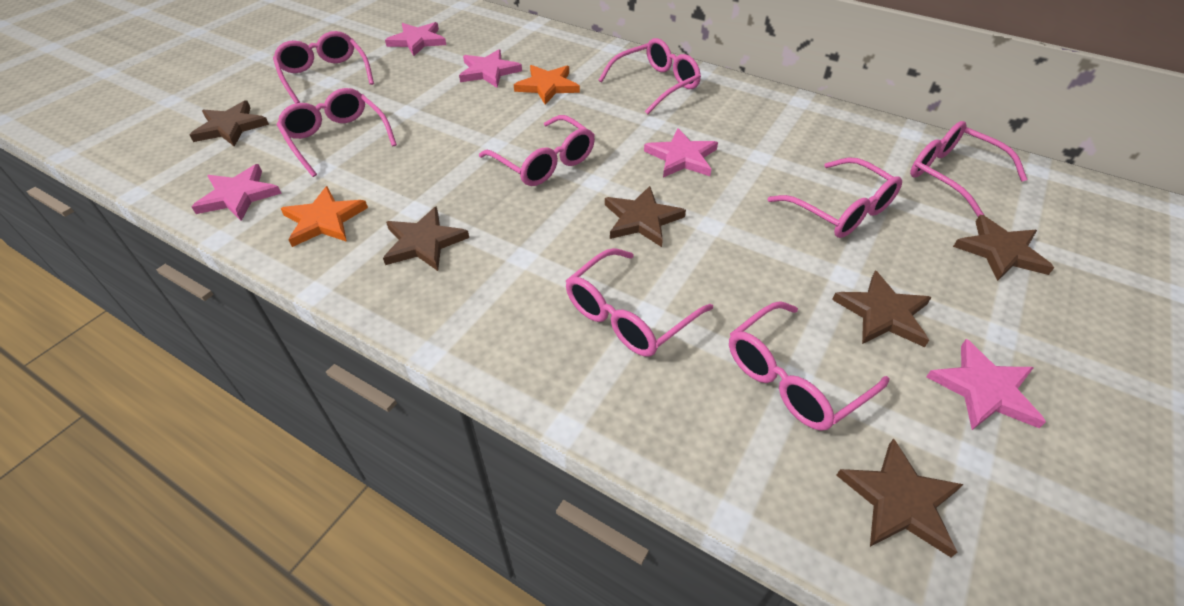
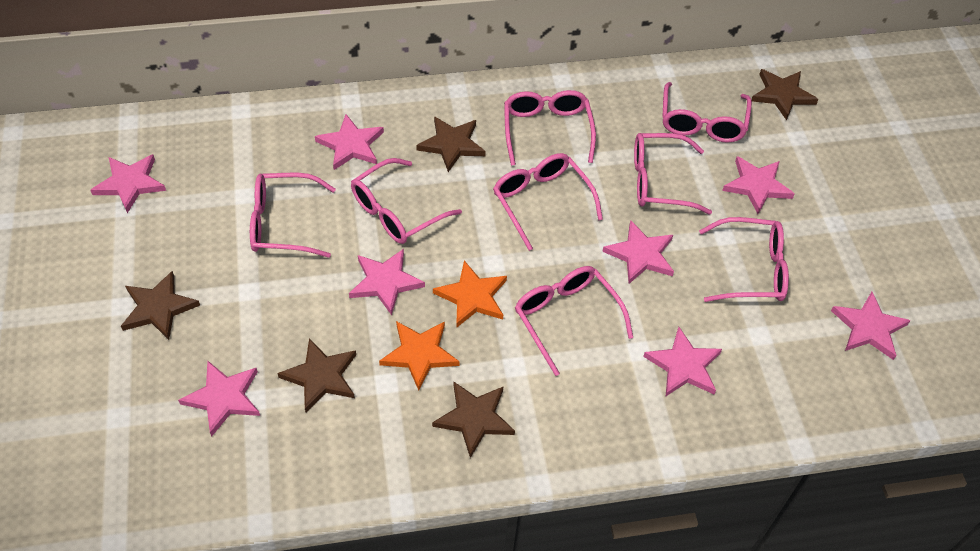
brown star: 6 -> 5
pink star: 5 -> 8

